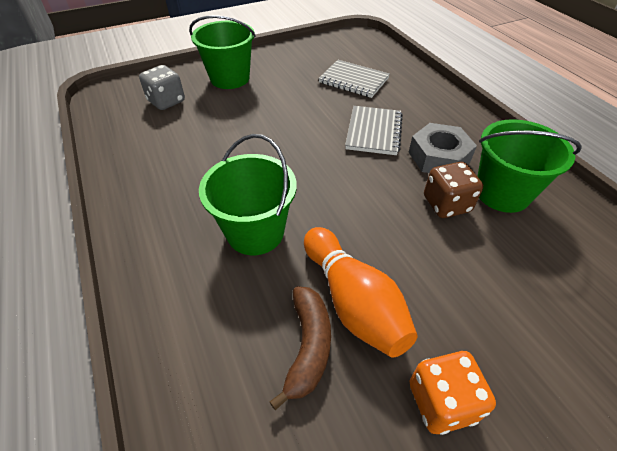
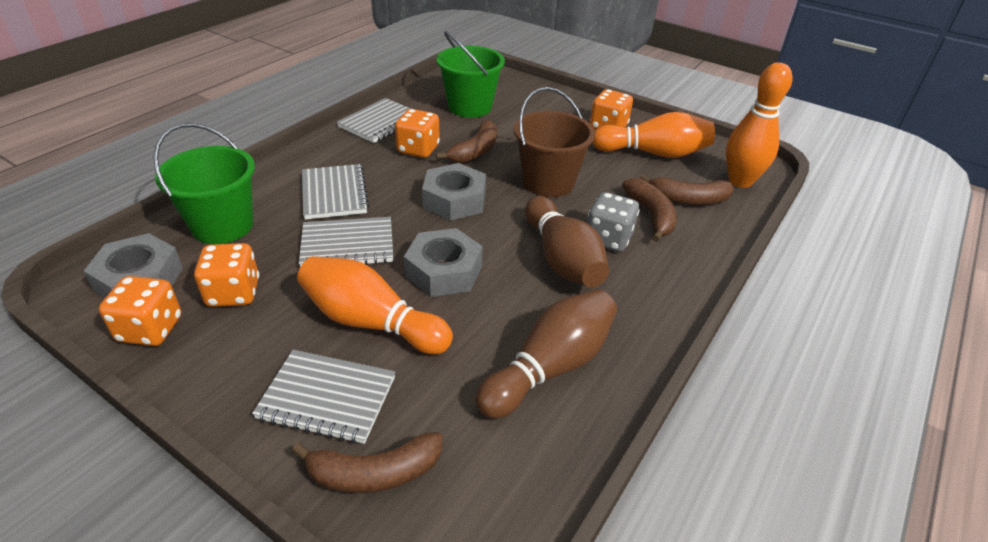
brown banana: 1 -> 4
brown bowling pin: 0 -> 2
brown bucket: 0 -> 1
brown dice: 1 -> 0
green bucket: 3 -> 2
grey notebook: 2 -> 4
grey nut: 1 -> 3
orange bowling pin: 1 -> 3
orange dice: 1 -> 4

